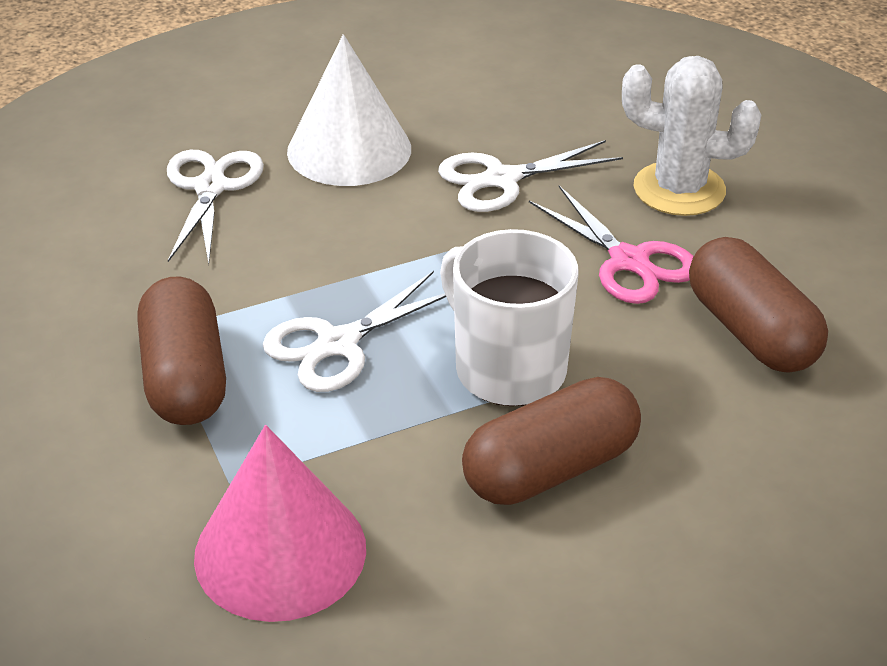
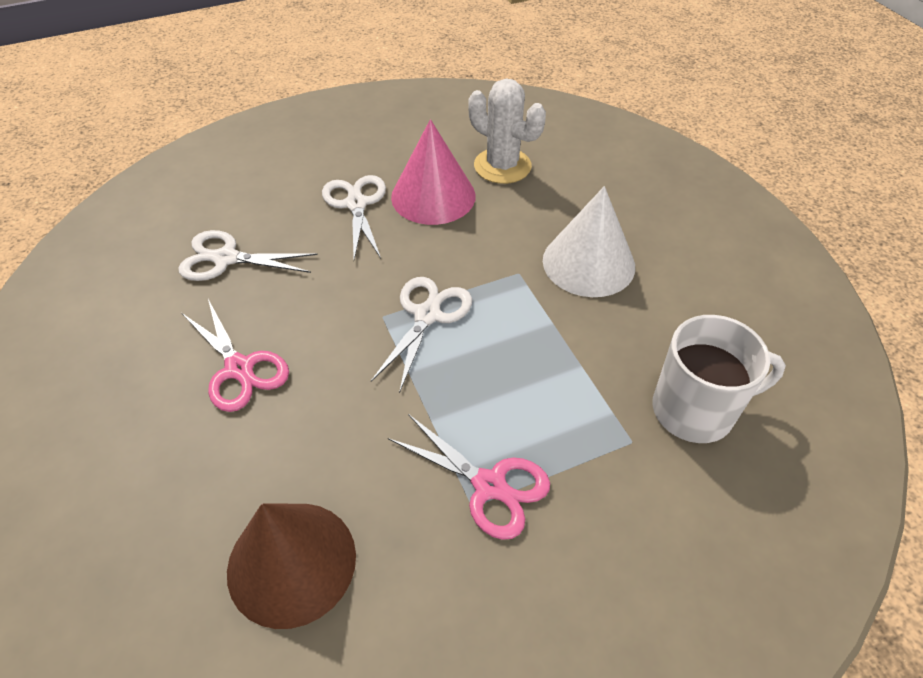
brown capsule: 3 -> 0
brown cone: 0 -> 1
pink scissors: 1 -> 2

